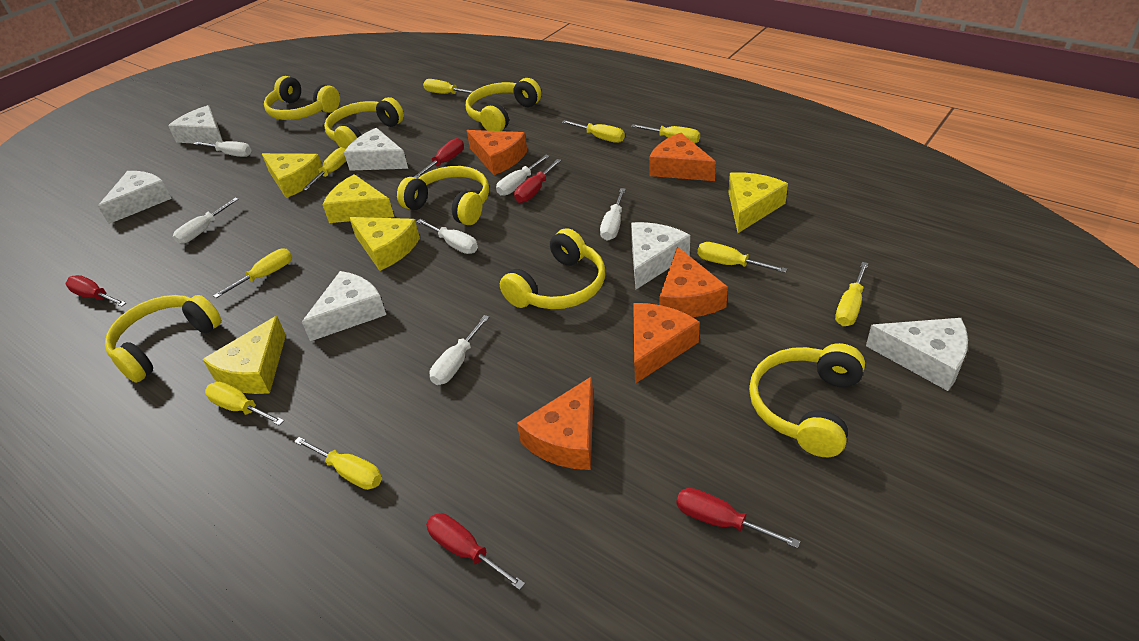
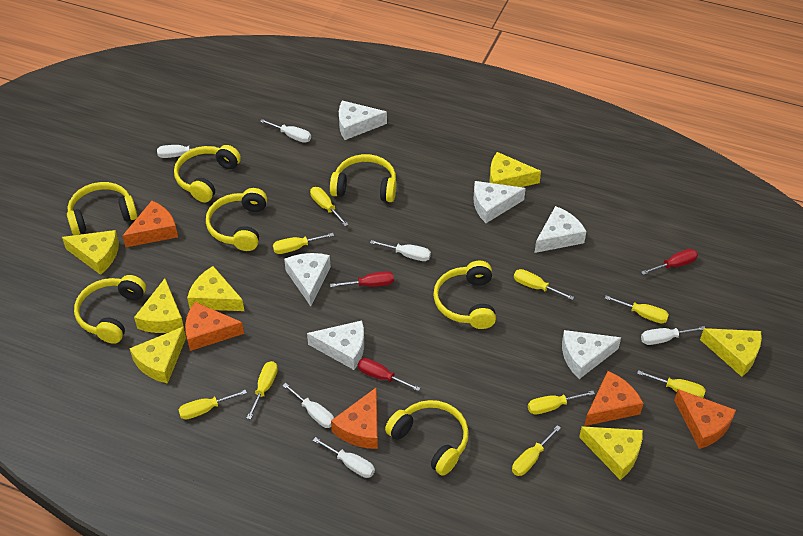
red screwdriver: 5 -> 3
yellow cheese: 5 -> 7

